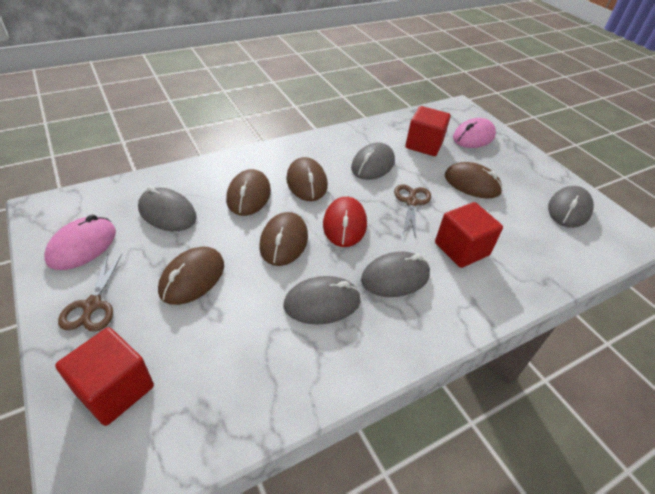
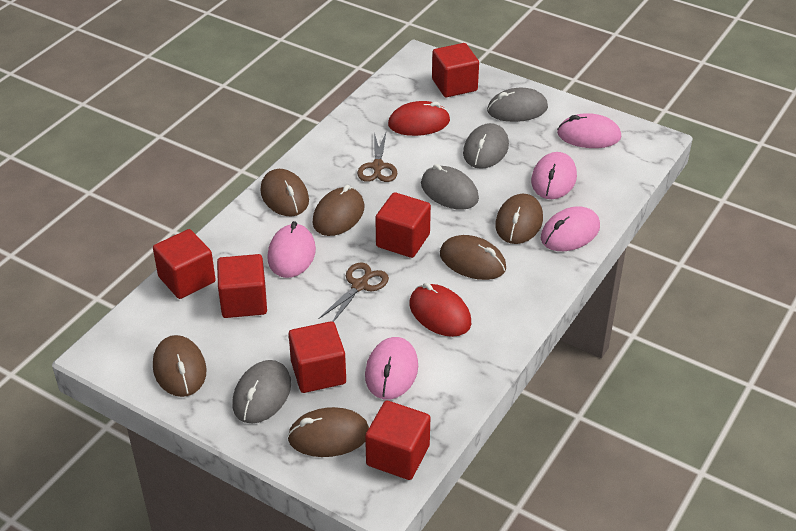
brown mouse: 5 -> 6
grey mouse: 5 -> 4
pink mouse: 2 -> 5
red cube: 3 -> 6
red mouse: 1 -> 2

